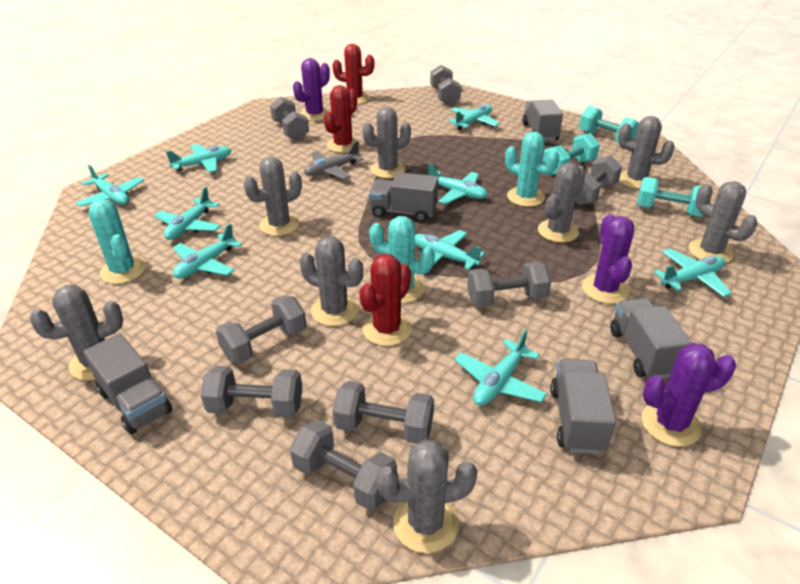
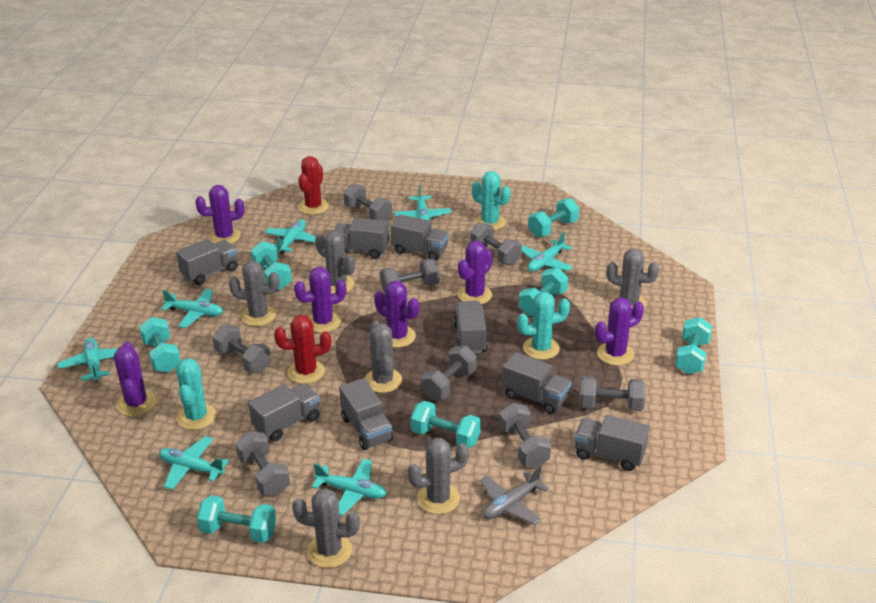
grey cactus: 8 -> 6
grey truck: 5 -> 8
purple cactus: 3 -> 6
red cactus: 3 -> 2
turquoise dumbbell: 3 -> 7
turquoise plane: 9 -> 7

